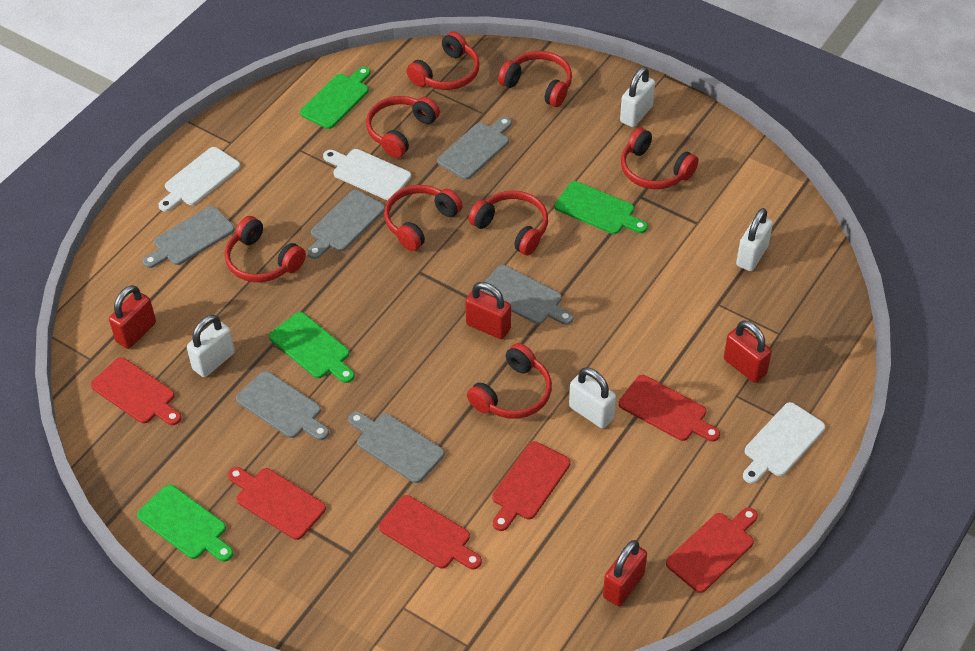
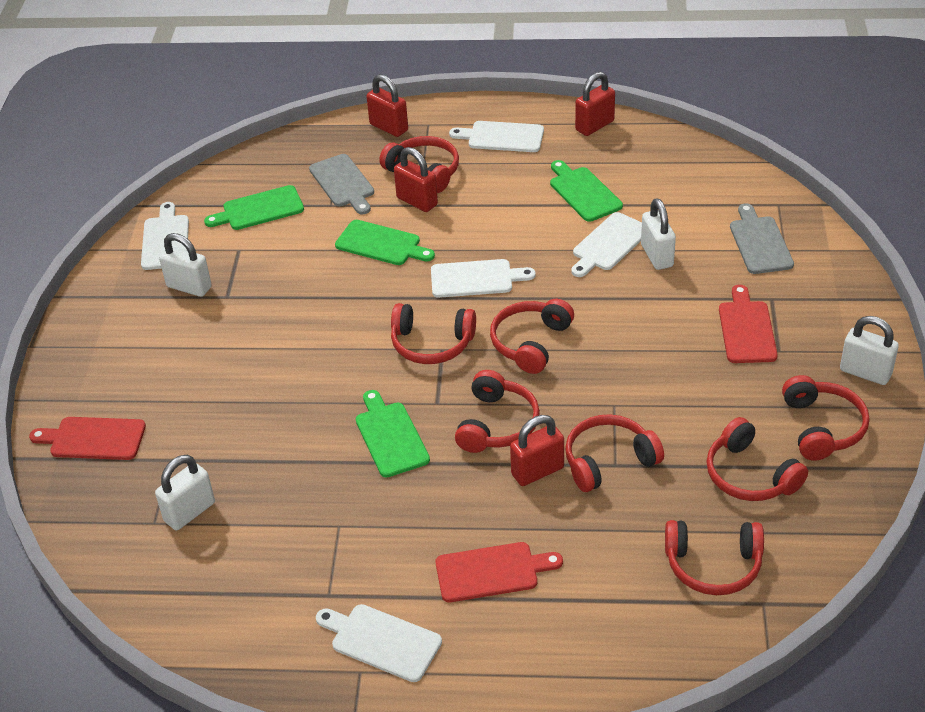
grey cutting board: 6 -> 2
red cutting board: 6 -> 3
white cutting board: 3 -> 5

